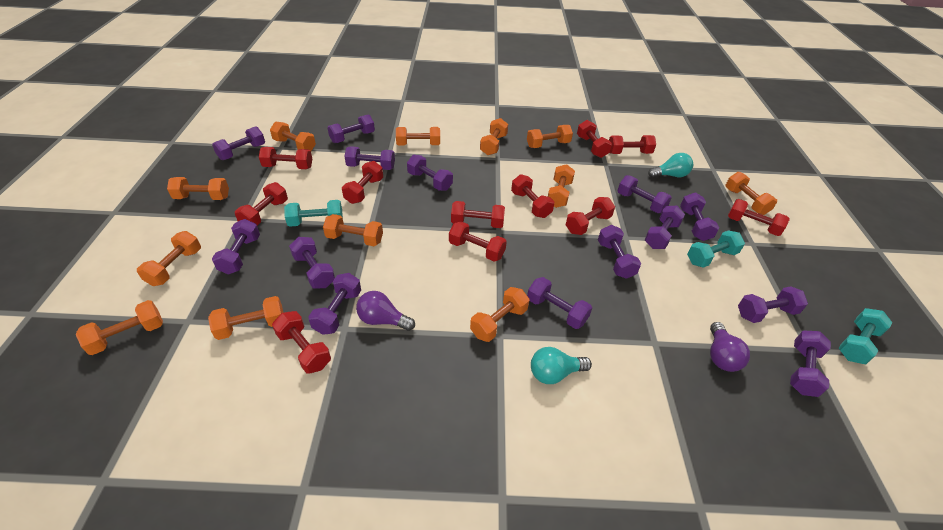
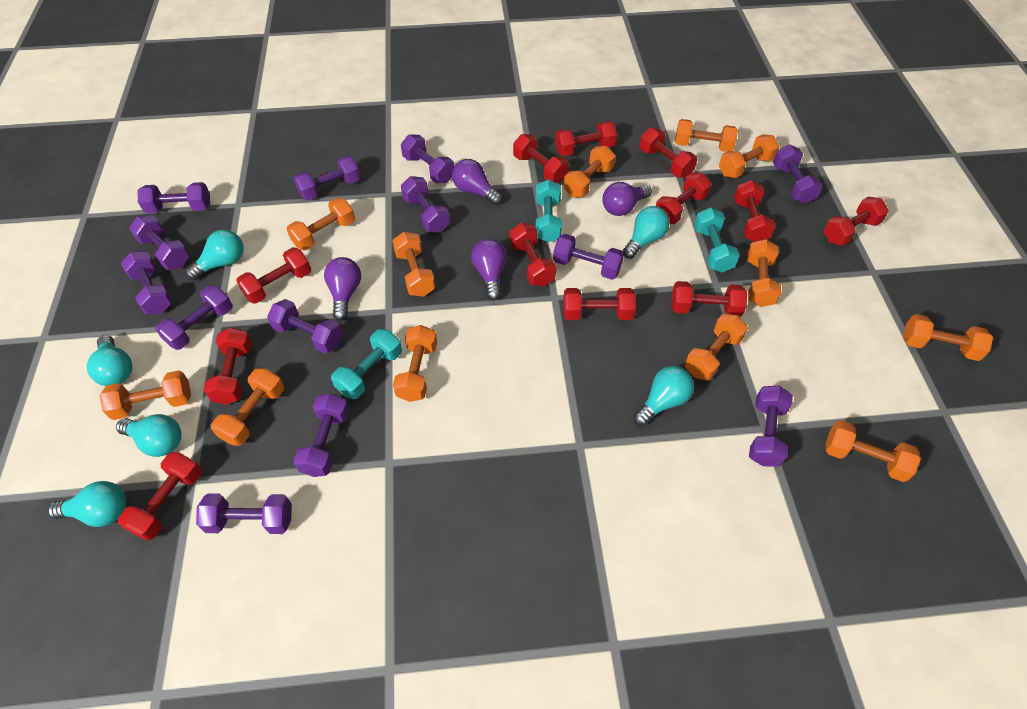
purple dumbbell: 14 -> 13
purple light bulb: 2 -> 4
red dumbbell: 11 -> 12
turquoise light bulb: 2 -> 6

